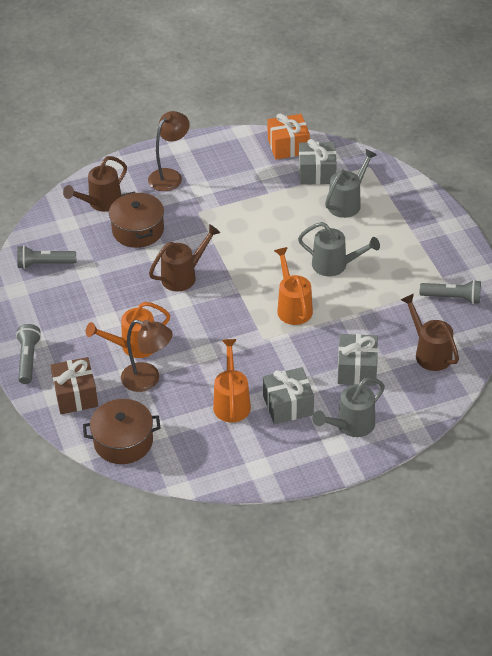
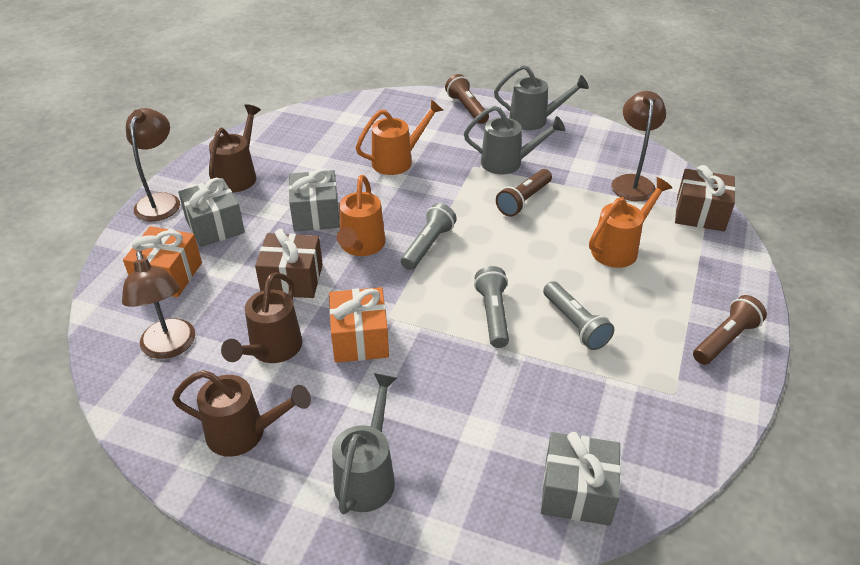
brown flashlight: 0 -> 3
brown gift: 1 -> 2
brown lamp: 2 -> 3
brown pot: 2 -> 0
orange gift: 1 -> 2

